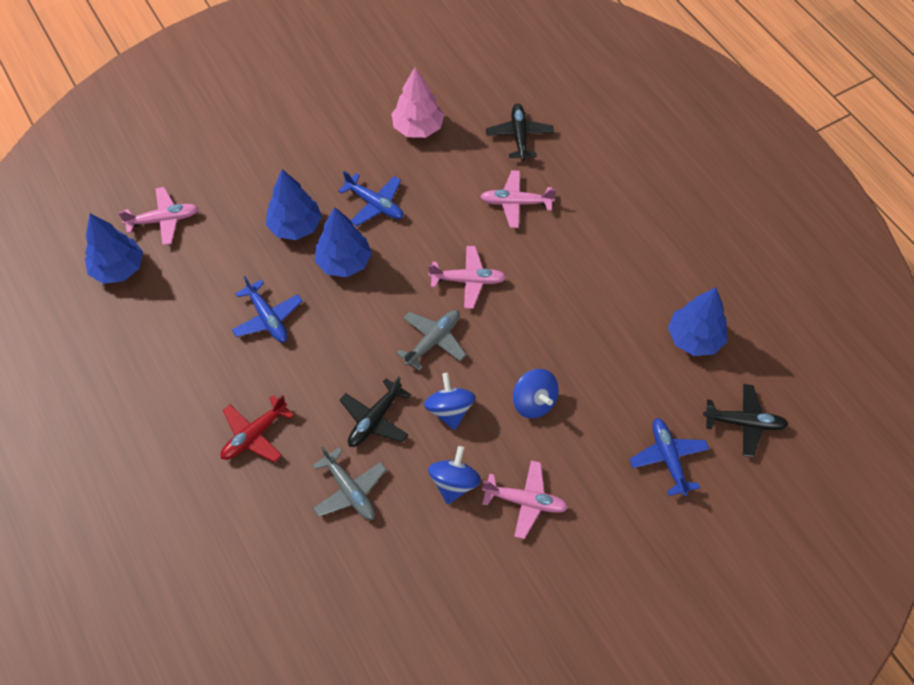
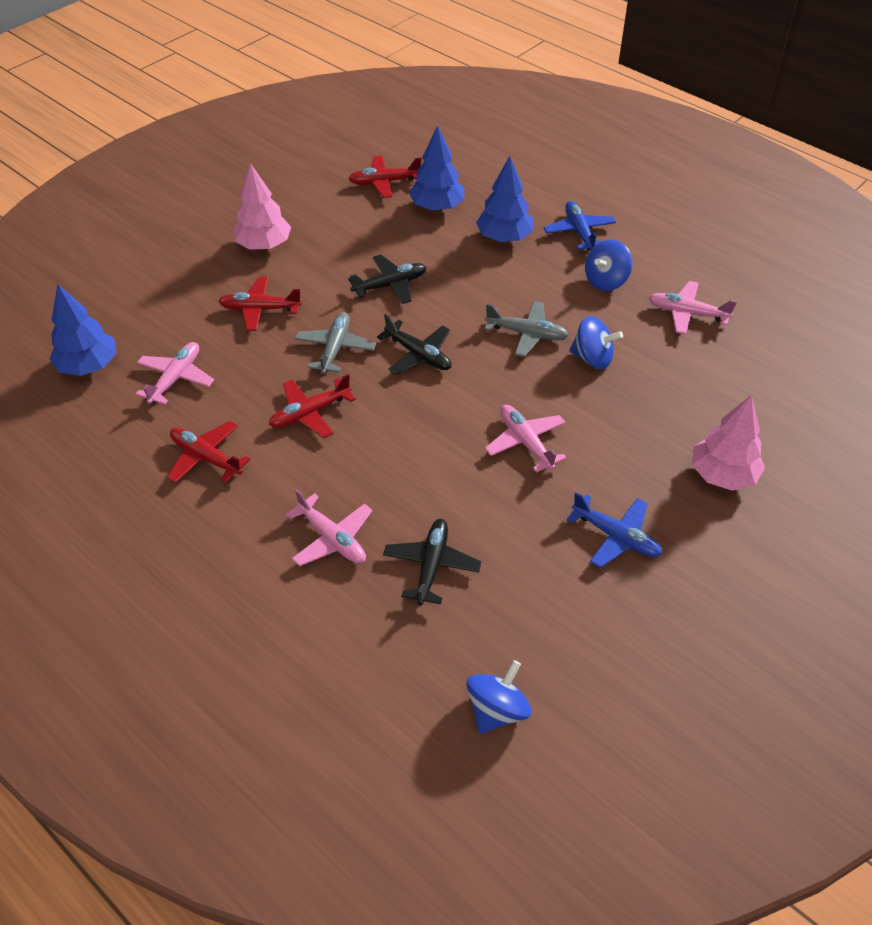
blue plane: 3 -> 2
blue tree: 4 -> 3
pink tree: 1 -> 2
red plane: 1 -> 4

